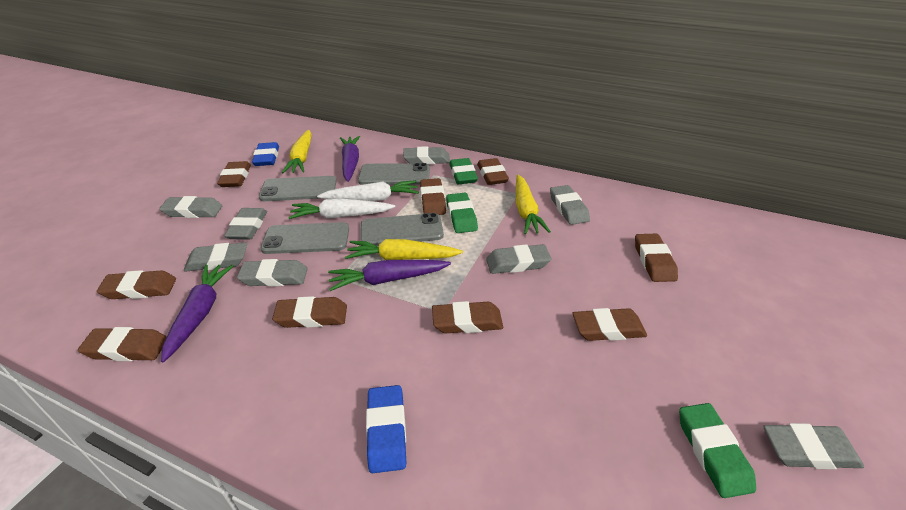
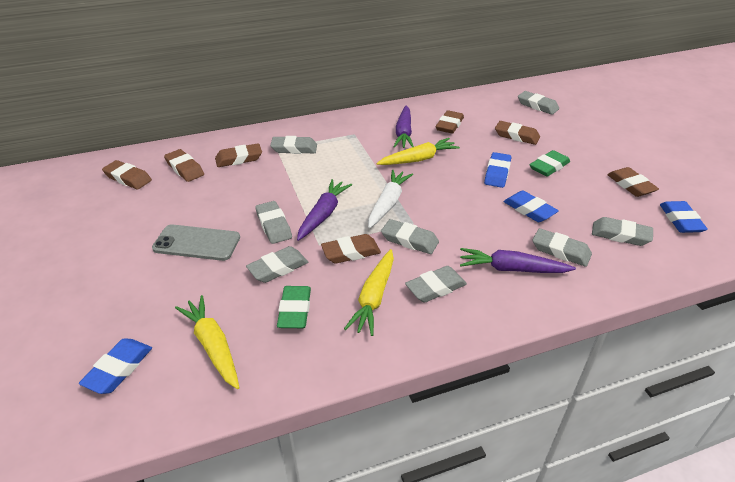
blue eraser: 2 -> 4
brown eraser: 9 -> 7
green eraser: 3 -> 2
grey phone: 4 -> 1
white carrot: 2 -> 1

